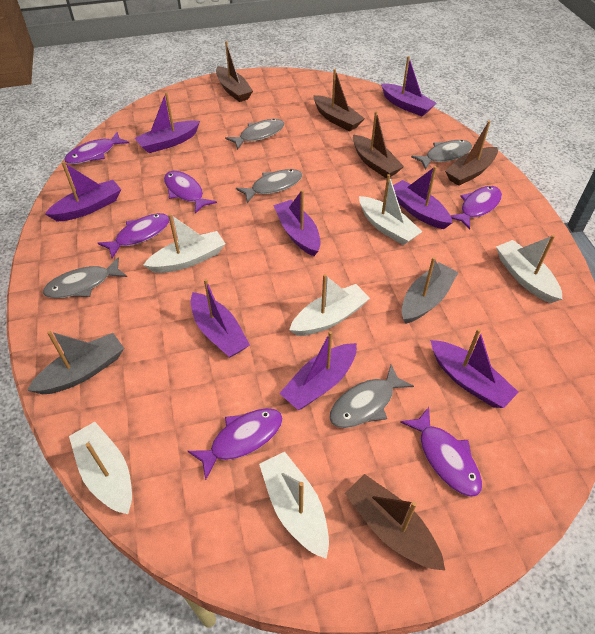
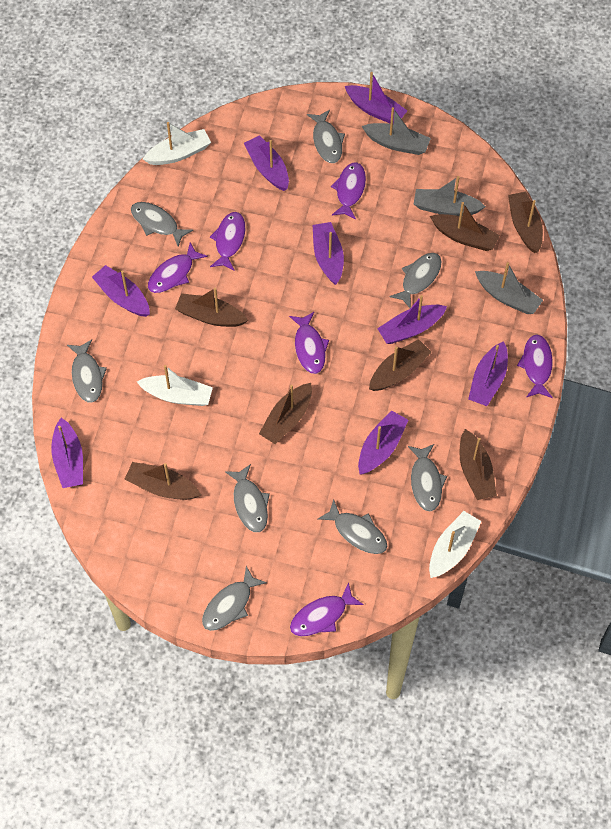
brown boat: 5 -> 7
grey boat: 2 -> 3
grey fish: 5 -> 8
white boat: 6 -> 3

